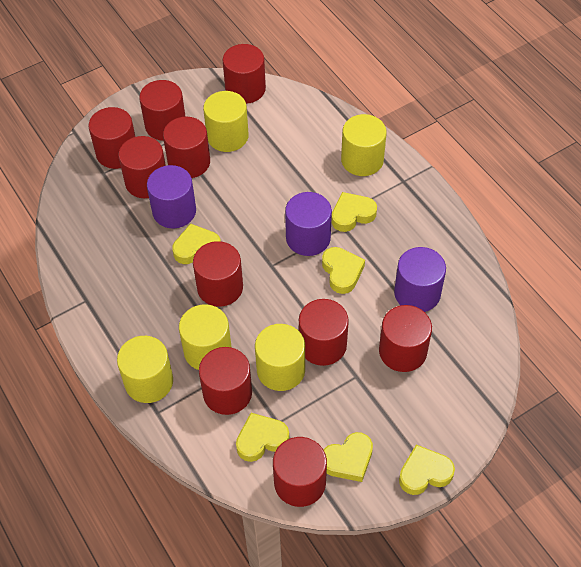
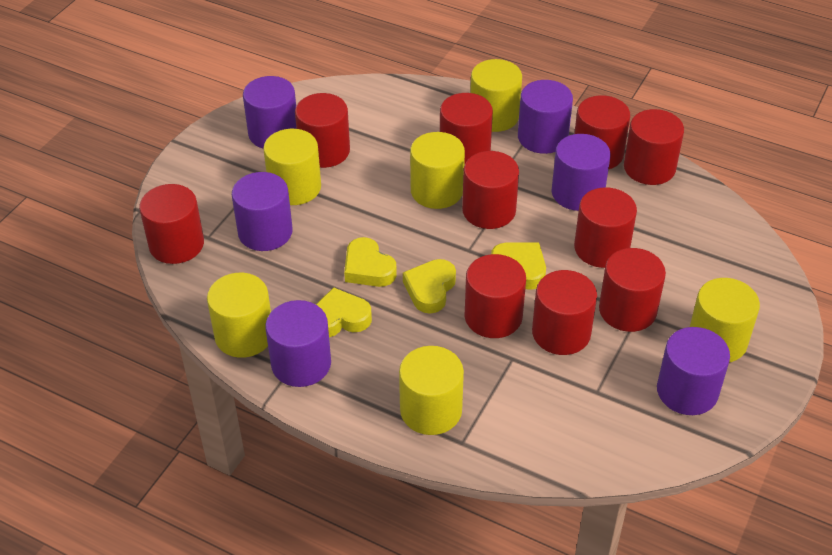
purple cylinder: 3 -> 6
yellow cylinder: 5 -> 6
yellow heart: 6 -> 4

